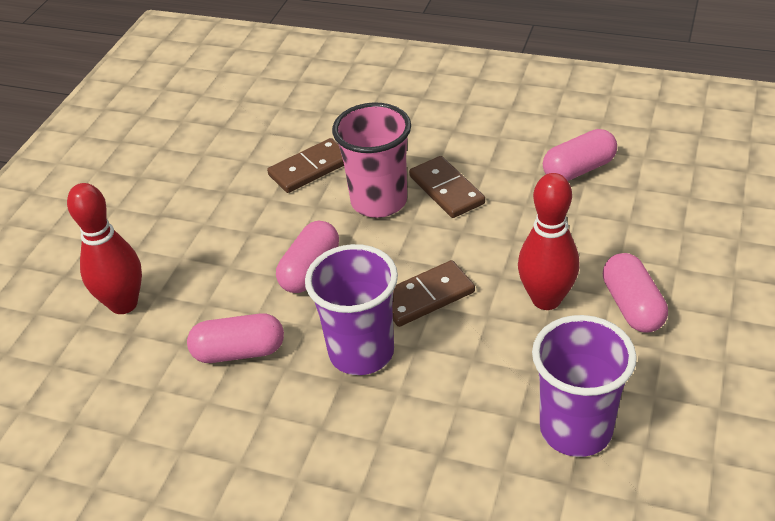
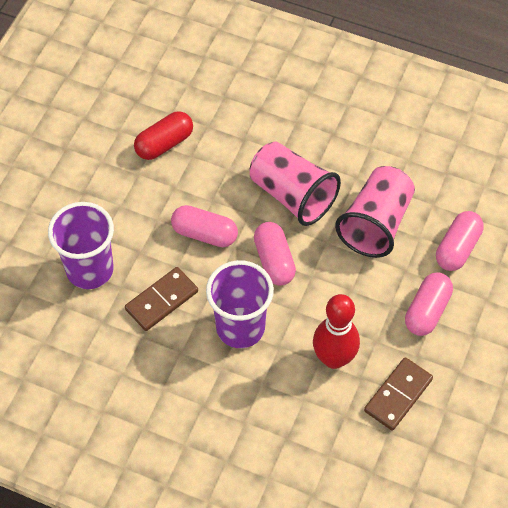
brown domino: 3 -> 2
pink cup: 1 -> 2
red bowling pin: 2 -> 1
red capsule: 0 -> 1

